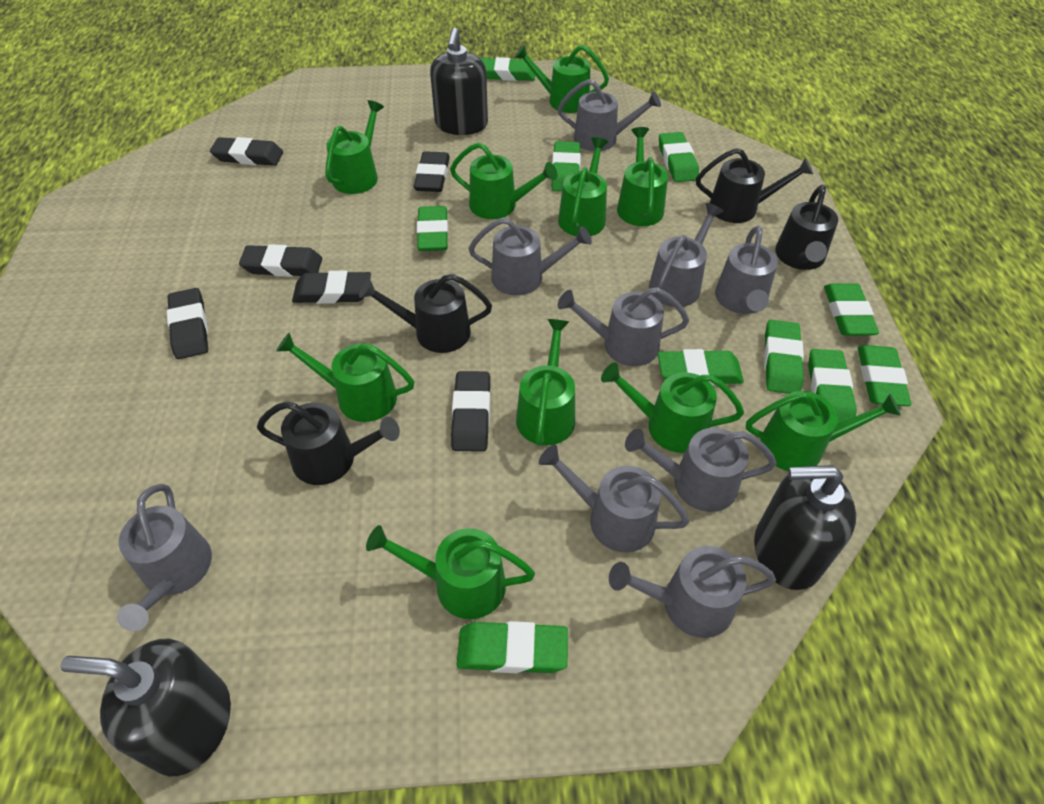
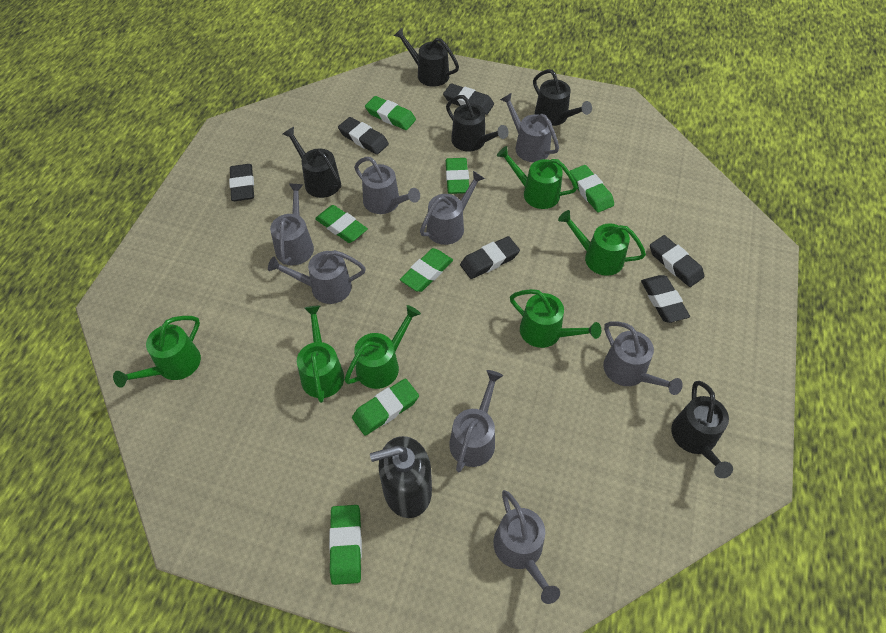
black soap dispenser: 3 -> 1
black watering can: 4 -> 5
green eraser: 10 -> 7
green watering can: 10 -> 6
grey watering can: 9 -> 8

